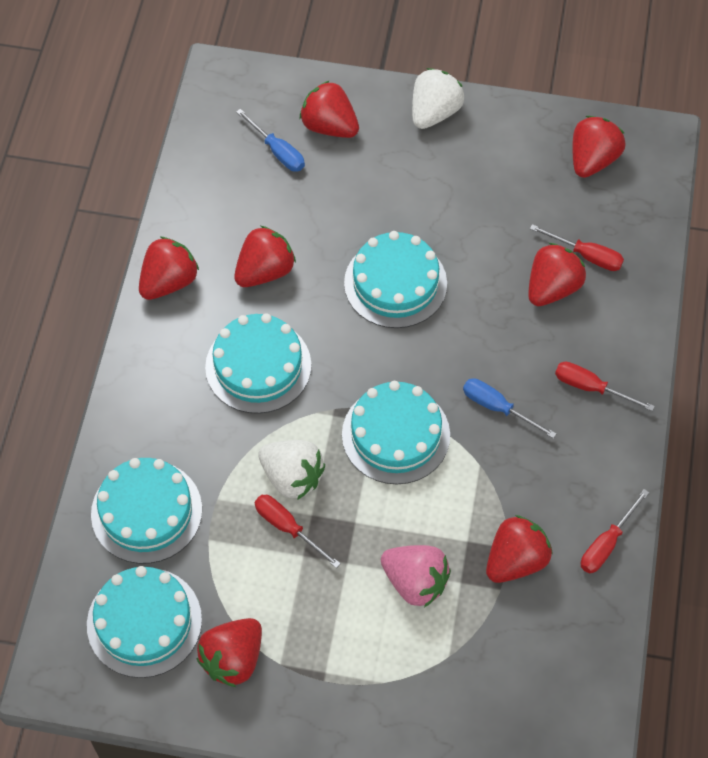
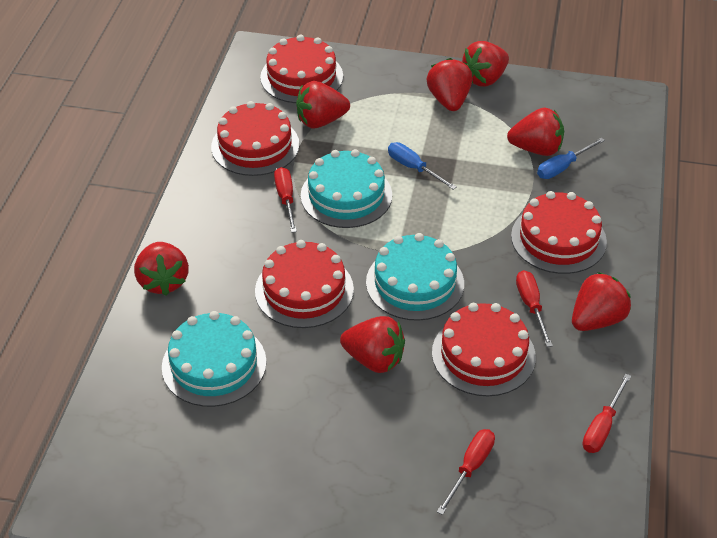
pink strawberry: 1 -> 0
red cake: 0 -> 5
turquoise cake: 5 -> 3
white strawberry: 2 -> 0

